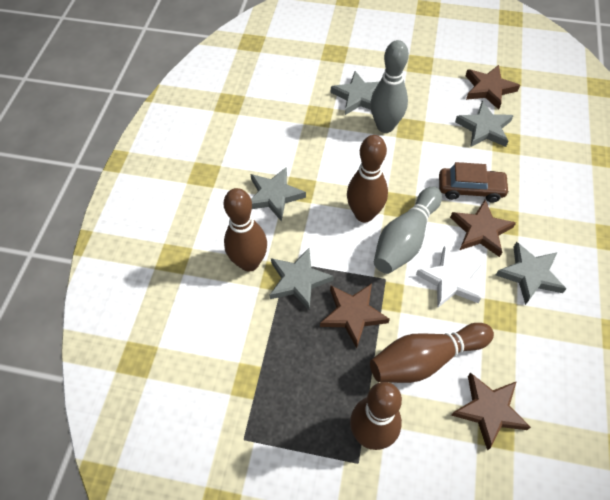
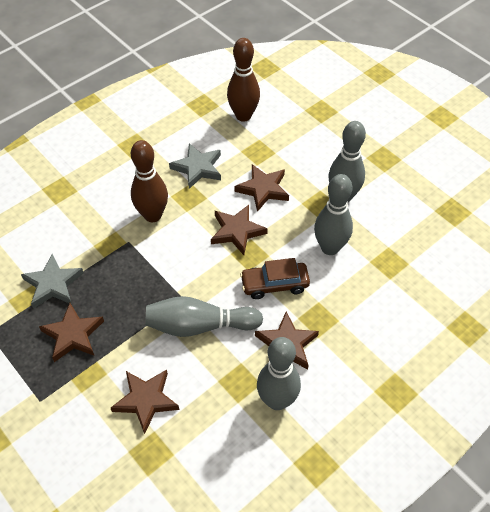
brown bowling pin: 4 -> 2
brown star: 4 -> 5
grey bowling pin: 2 -> 4
grey star: 5 -> 2
white star: 1 -> 0

